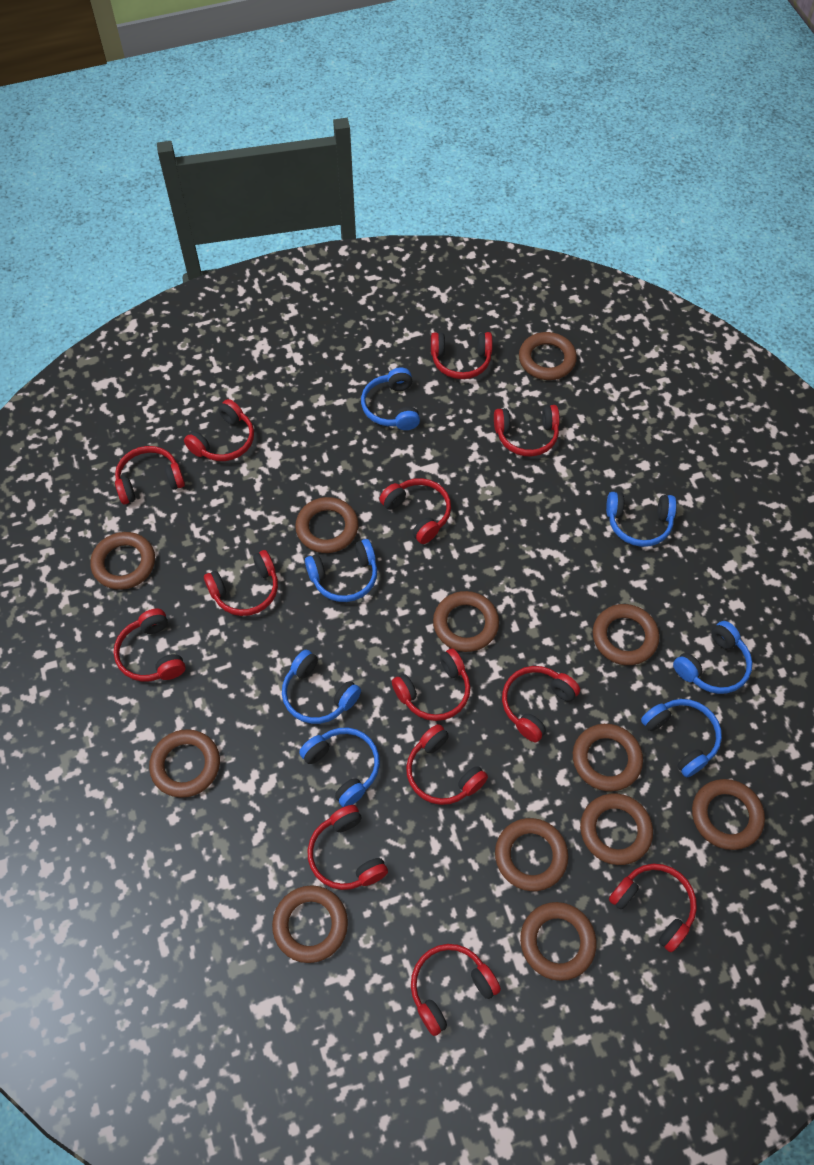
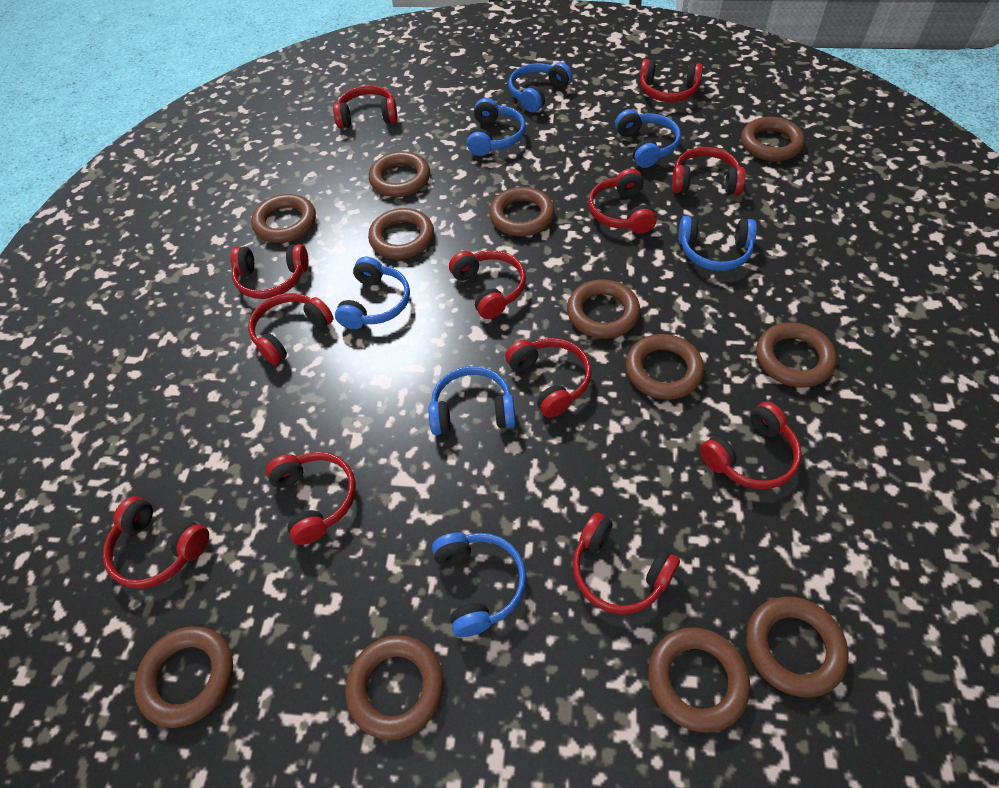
red headphones: 13 -> 12

